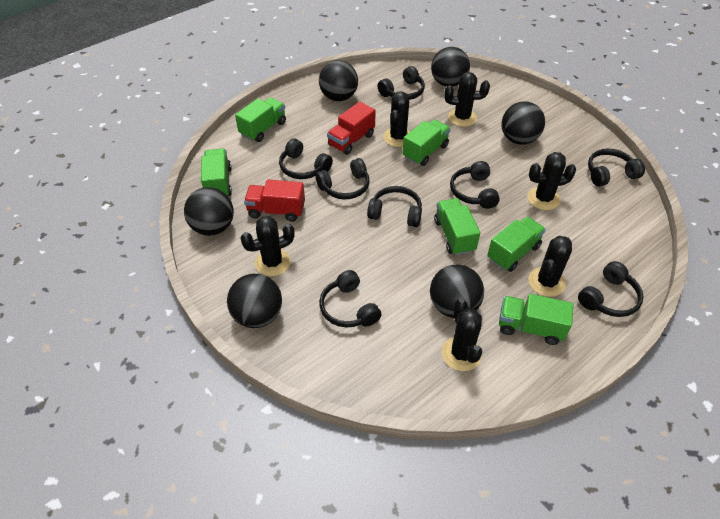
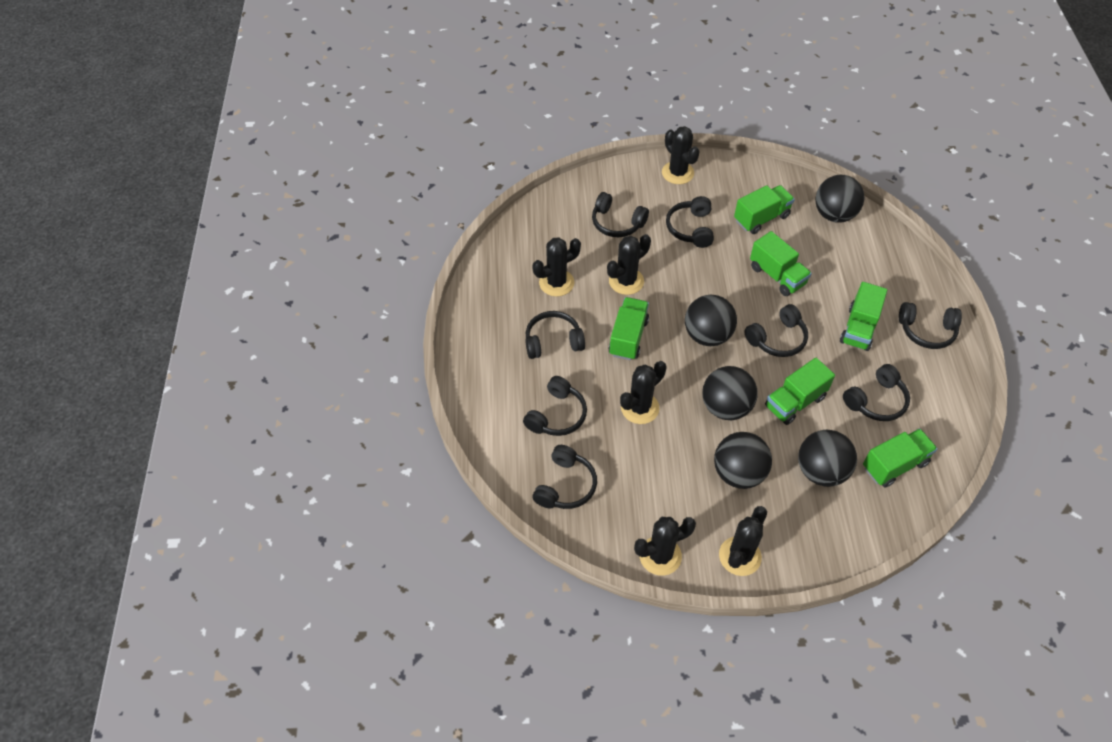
black ball: 6 -> 5
red truck: 2 -> 0

